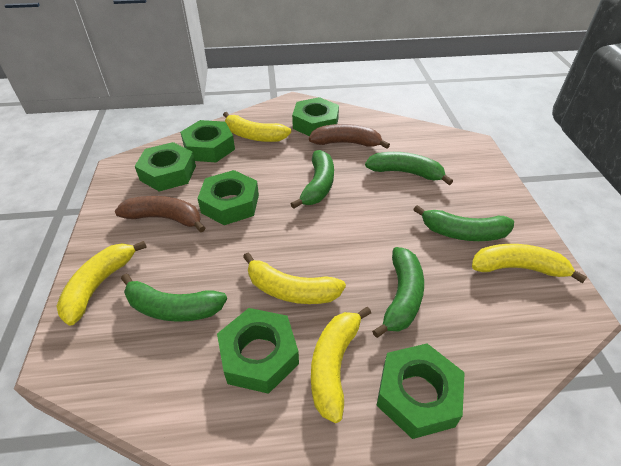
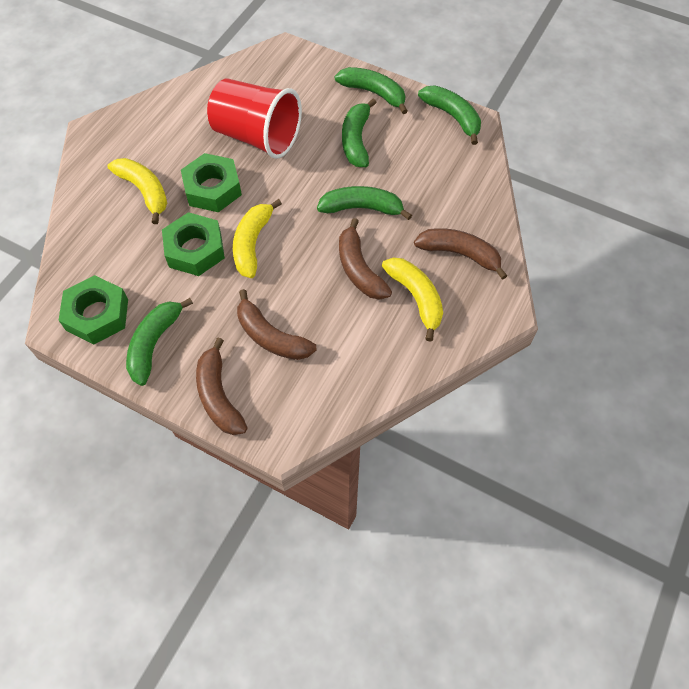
brown banana: 2 -> 4
green nut: 6 -> 3
red cup: 0 -> 1
yellow banana: 5 -> 3

